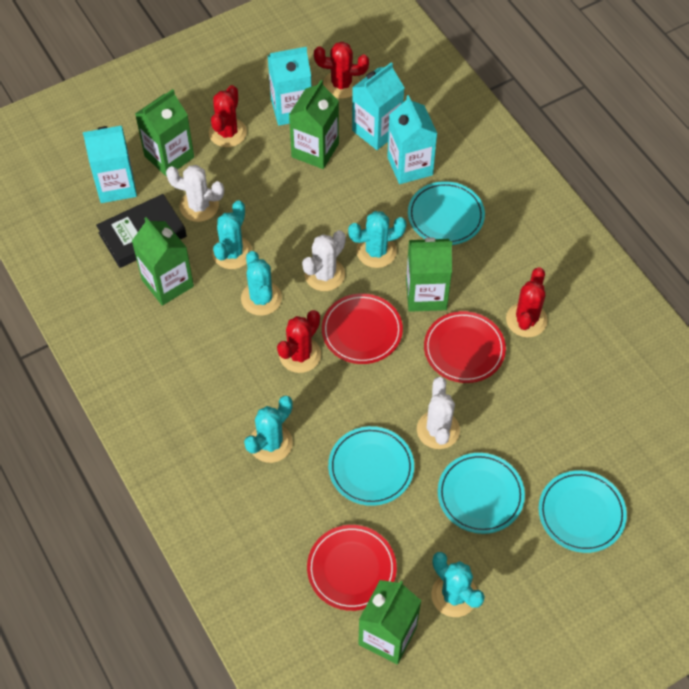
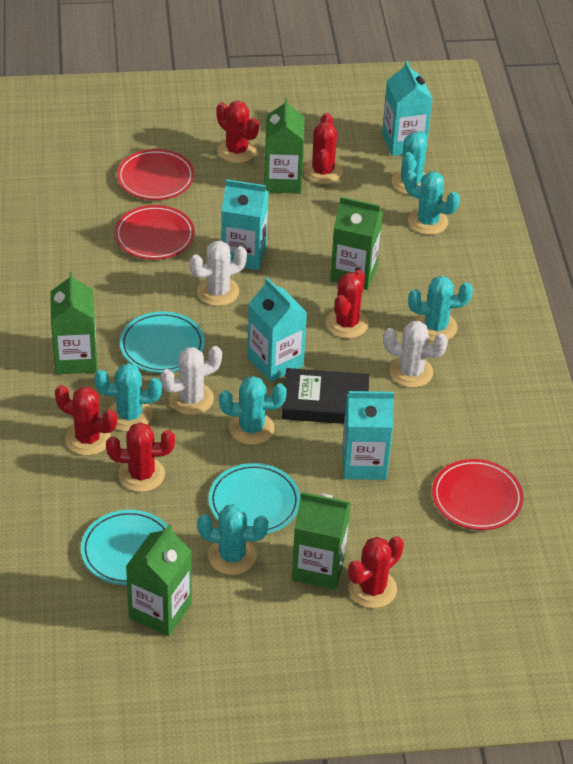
red cactus: 4 -> 6
turquoise cactus: 5 -> 6
turquoise plate: 4 -> 3

